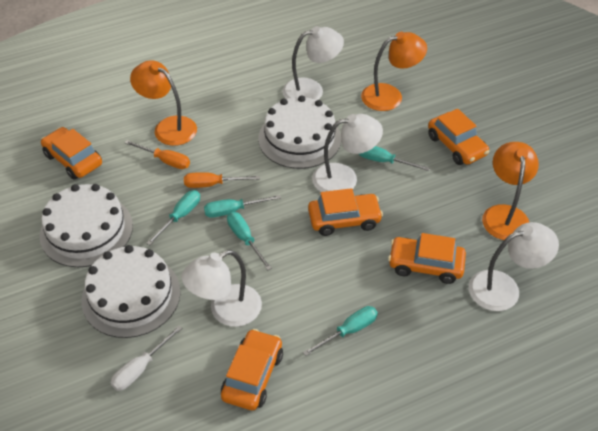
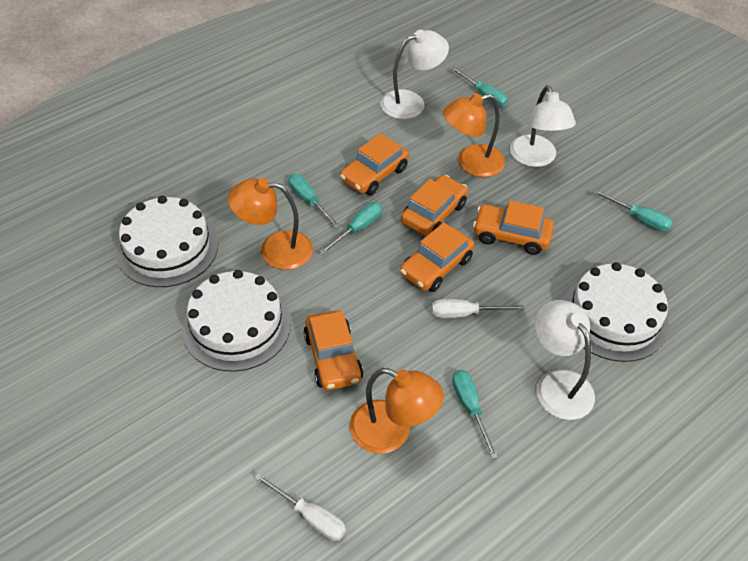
orange screwdriver: 2 -> 0
white lamp: 4 -> 3
white screwdriver: 1 -> 2

